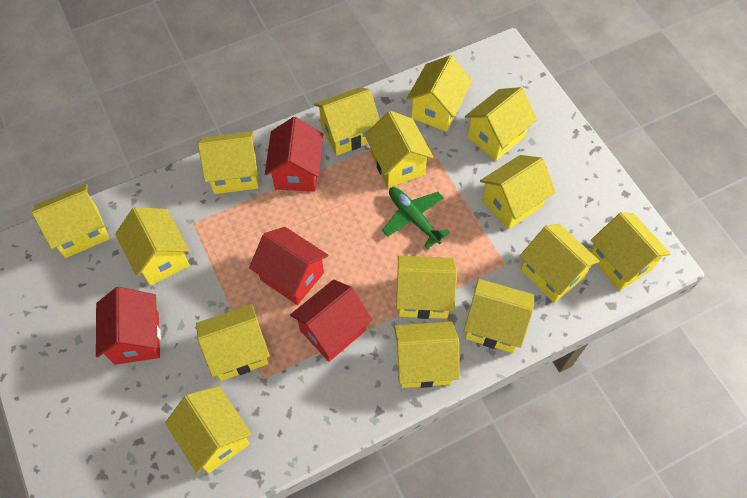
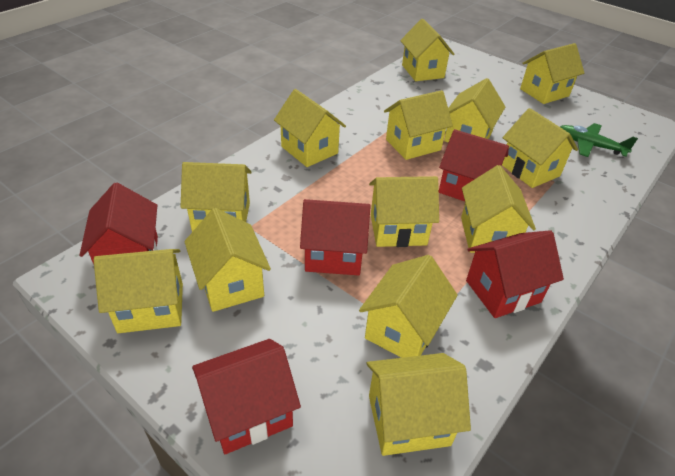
red house: 4 -> 5
yellow house: 15 -> 13

